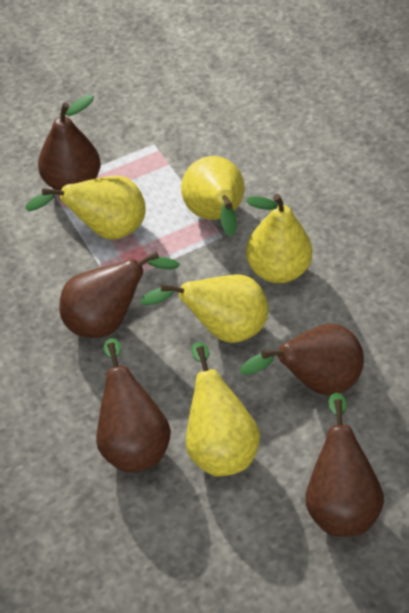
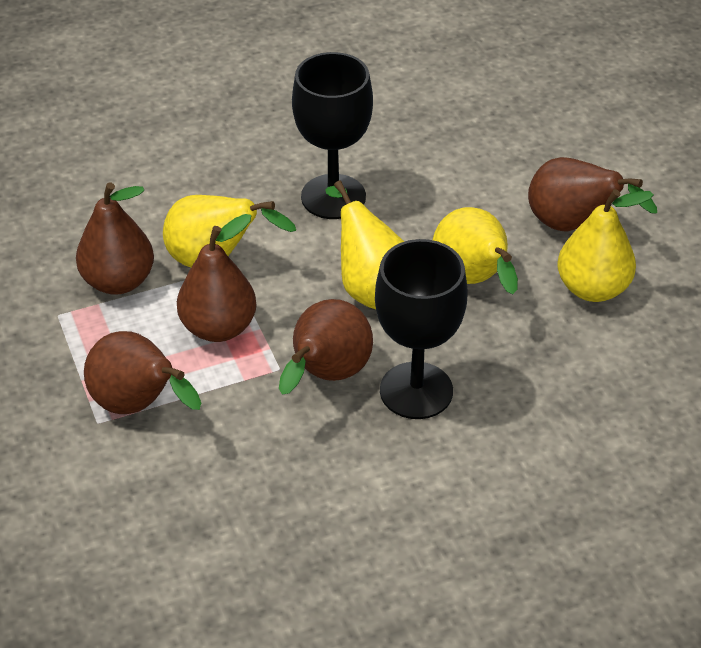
black goblet: 0 -> 2
yellow pear: 5 -> 4

